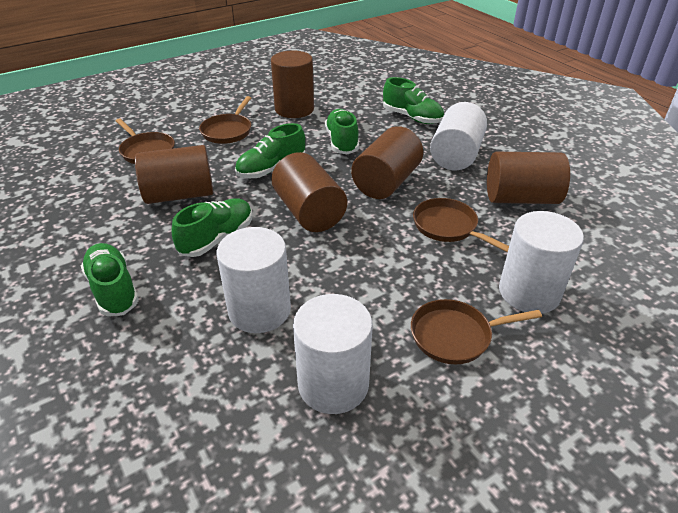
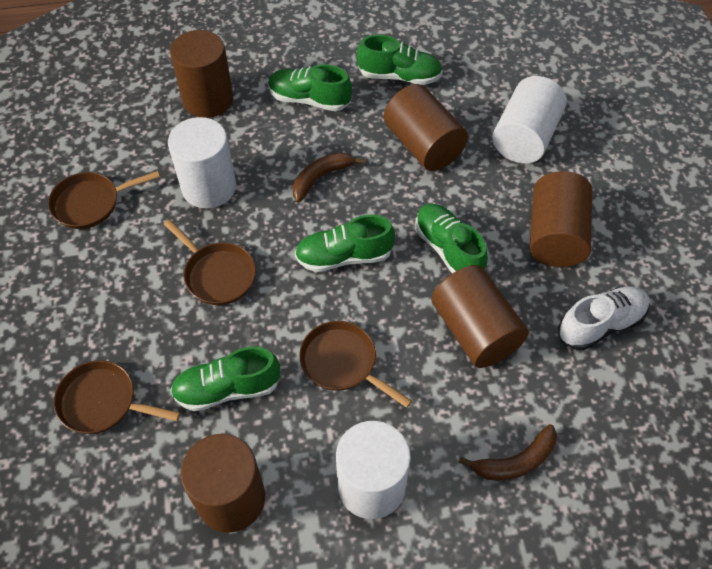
brown banana: 0 -> 2
white cylinder: 4 -> 3
white shoe: 0 -> 1

